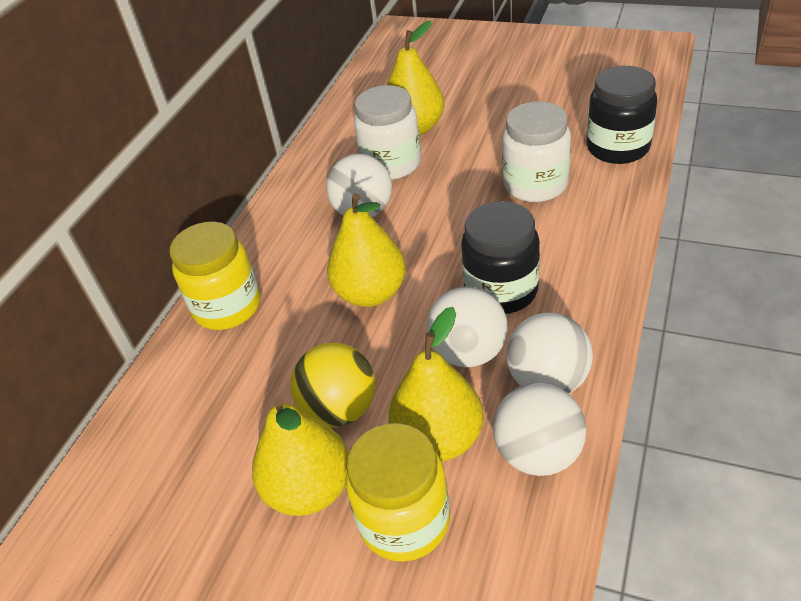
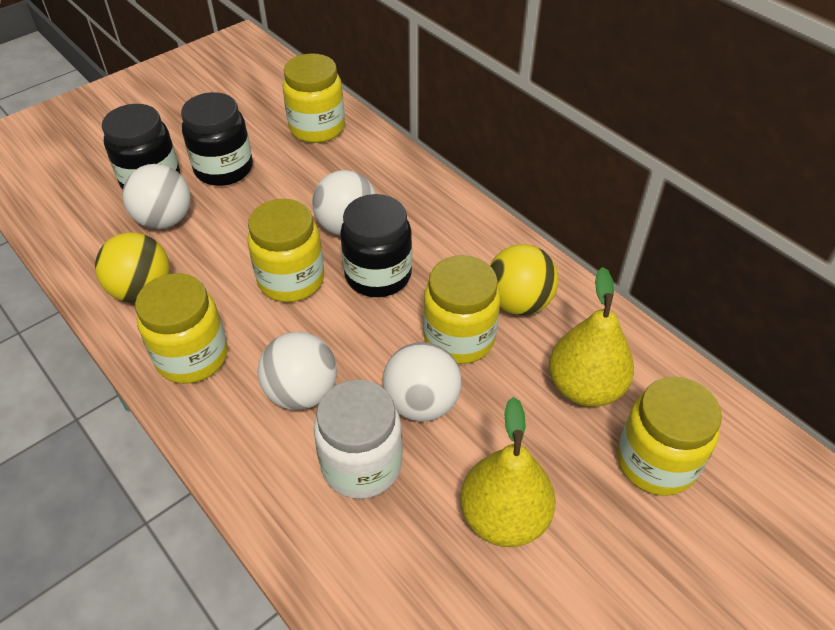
black jar: 2 -> 3
white jar: 2 -> 1
yellow ball: 1 -> 2
yellow jar: 2 -> 5
yellow pear: 4 -> 2

